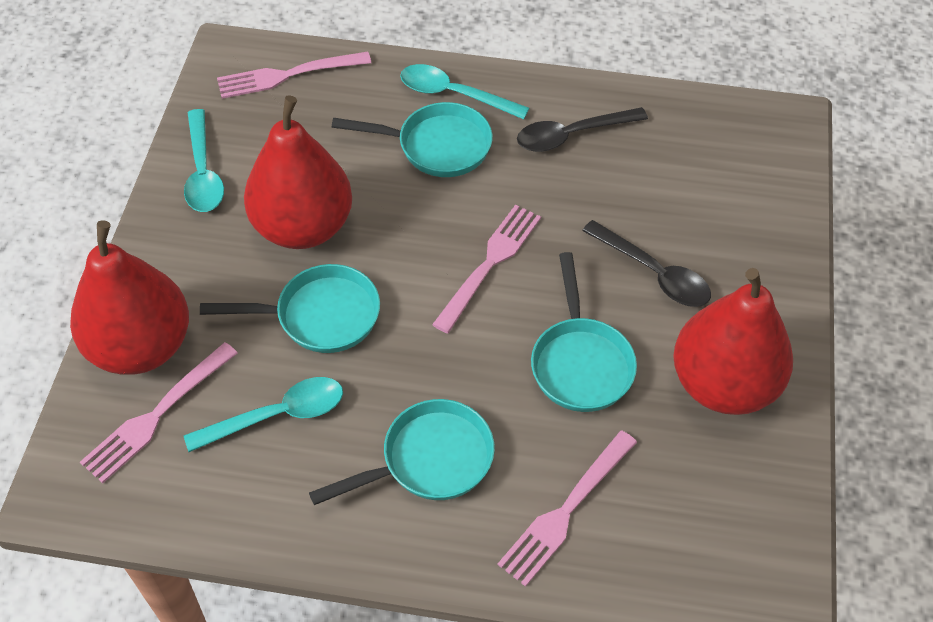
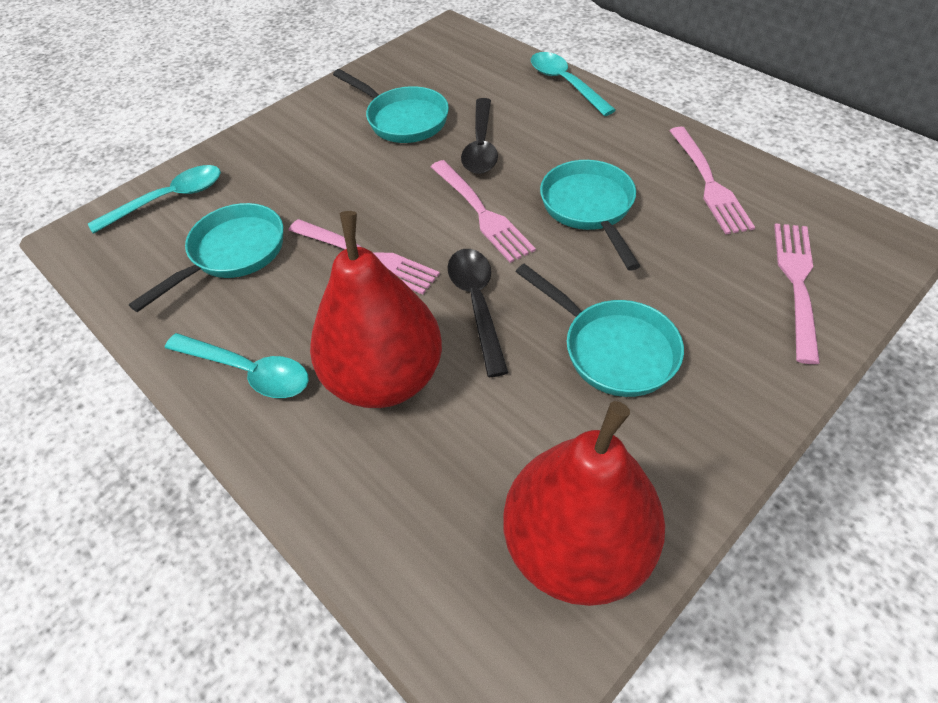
red pear: 3 -> 2

